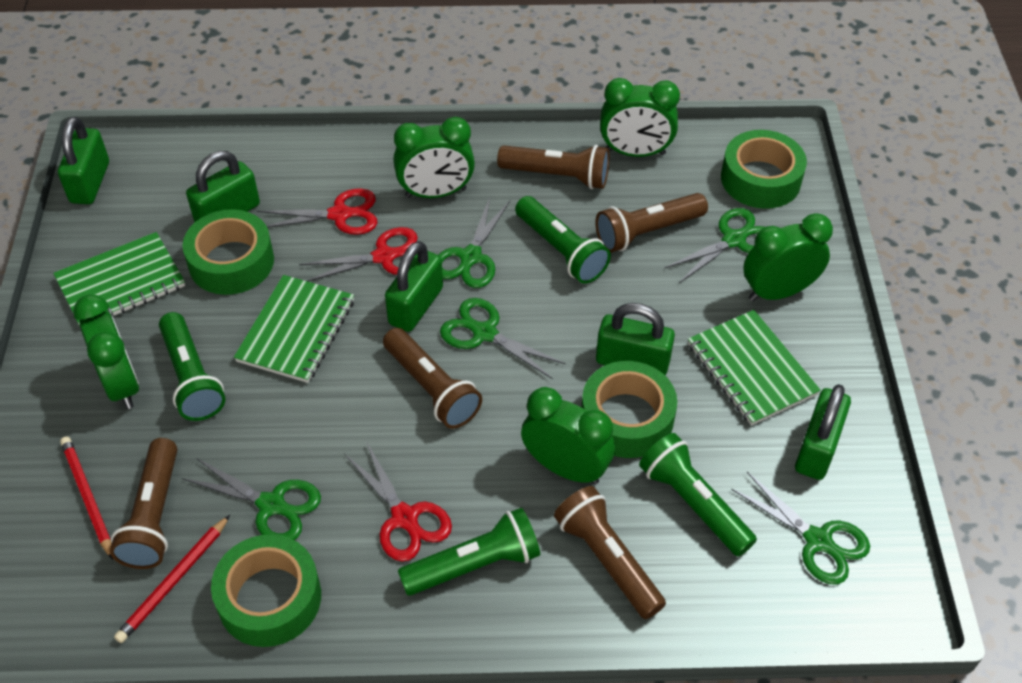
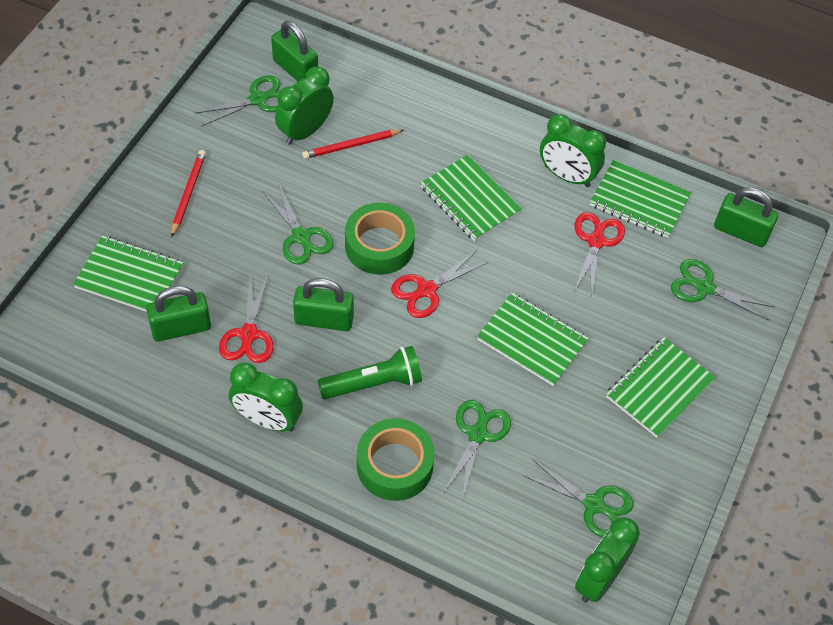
brown flashlight: 5 -> 0
green clock: 5 -> 4
green flashlight: 4 -> 1
green notebook: 3 -> 5
green padlock: 5 -> 4
green tape: 4 -> 2

